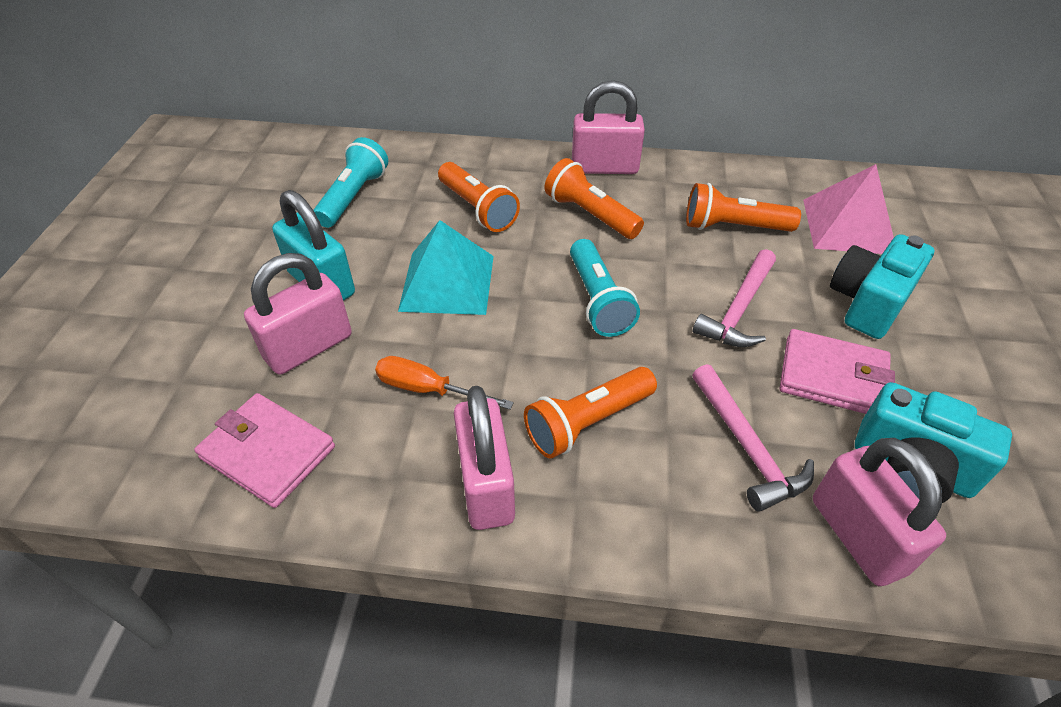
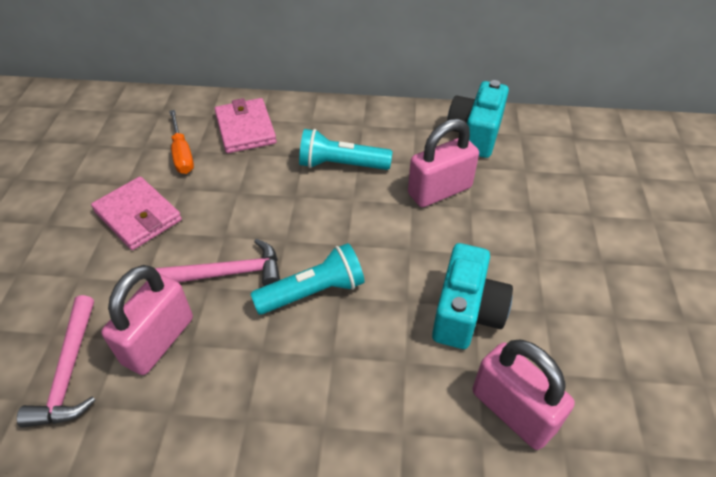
orange flashlight: 4 -> 0
pink padlock: 4 -> 3
pink pyramid: 1 -> 0
turquoise padlock: 1 -> 0
turquoise pyramid: 1 -> 0

